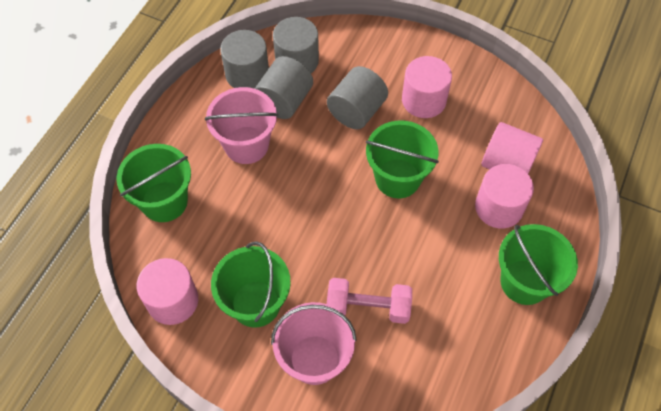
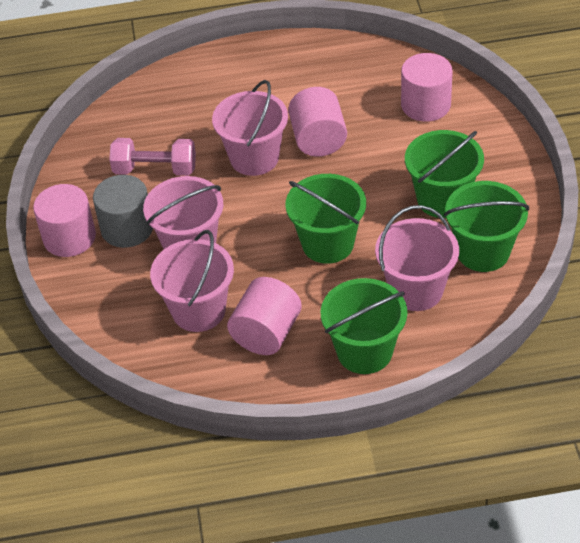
grey cylinder: 4 -> 1
pink bucket: 2 -> 4

